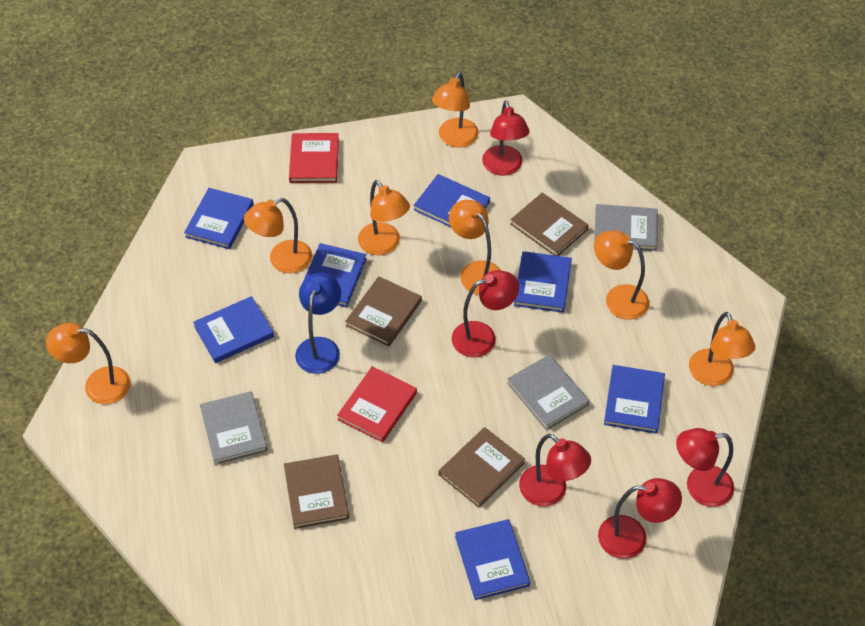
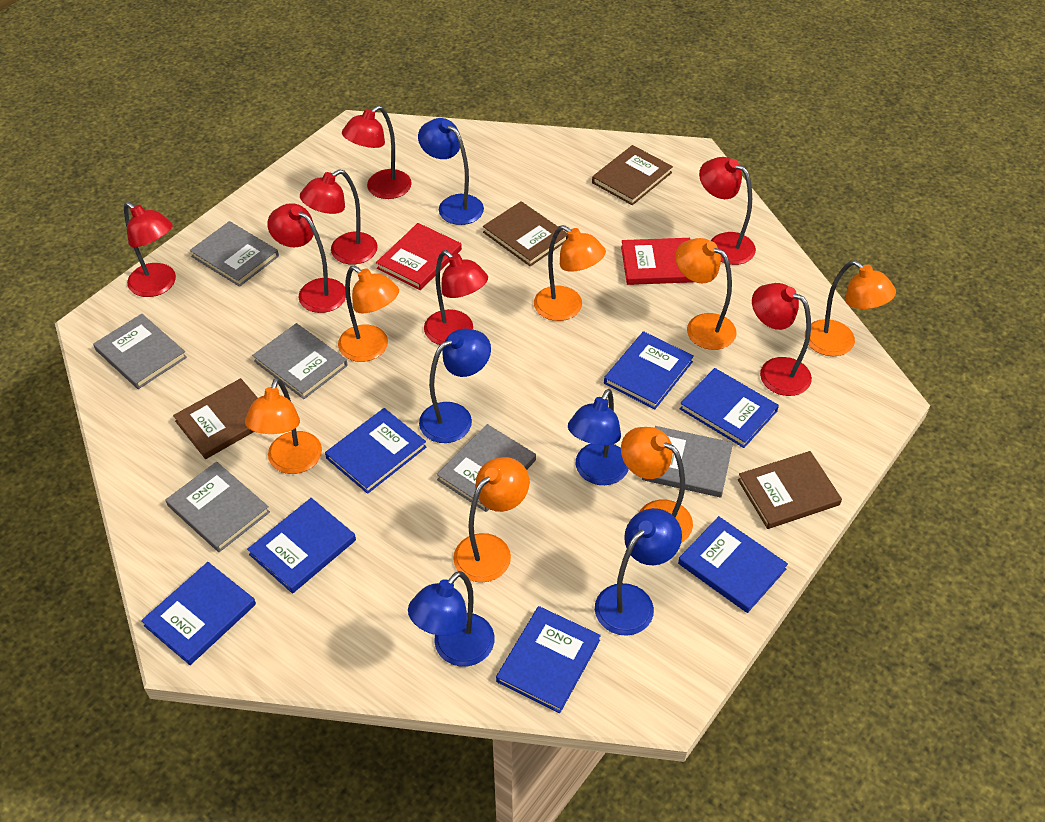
blue lamp: 1 -> 5
grey book: 3 -> 6
red lamp: 5 -> 7

